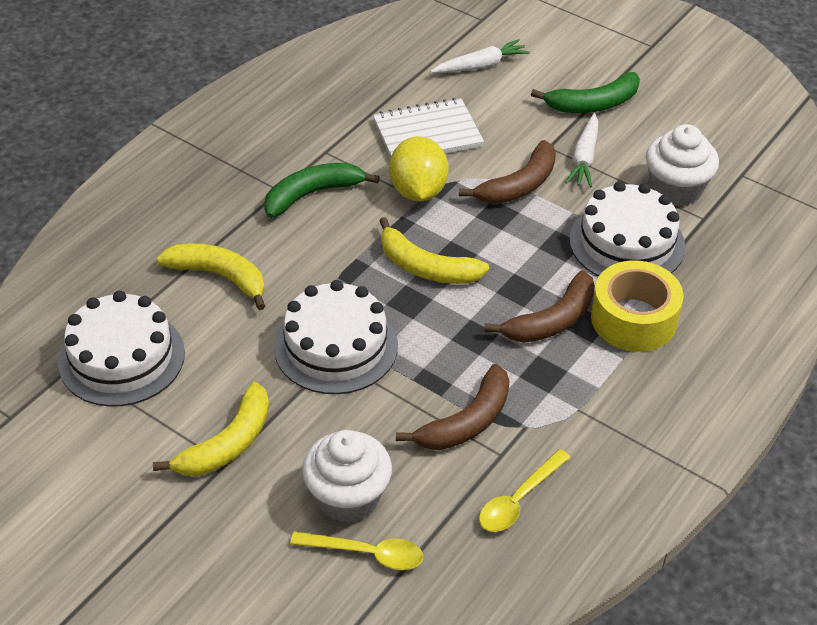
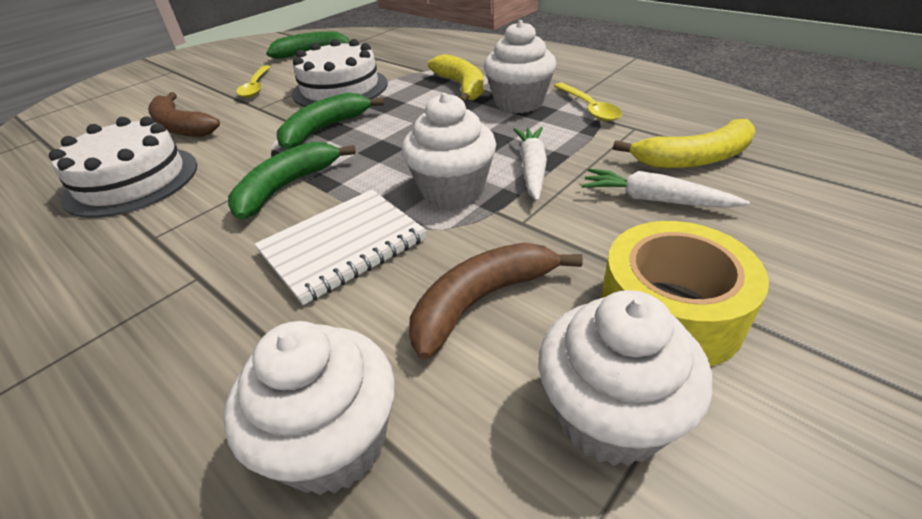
brown banana: 3 -> 2
green banana: 2 -> 3
white cake: 3 -> 2
white cupcake: 2 -> 4
yellow banana: 3 -> 2
yellow lemon: 1 -> 0

